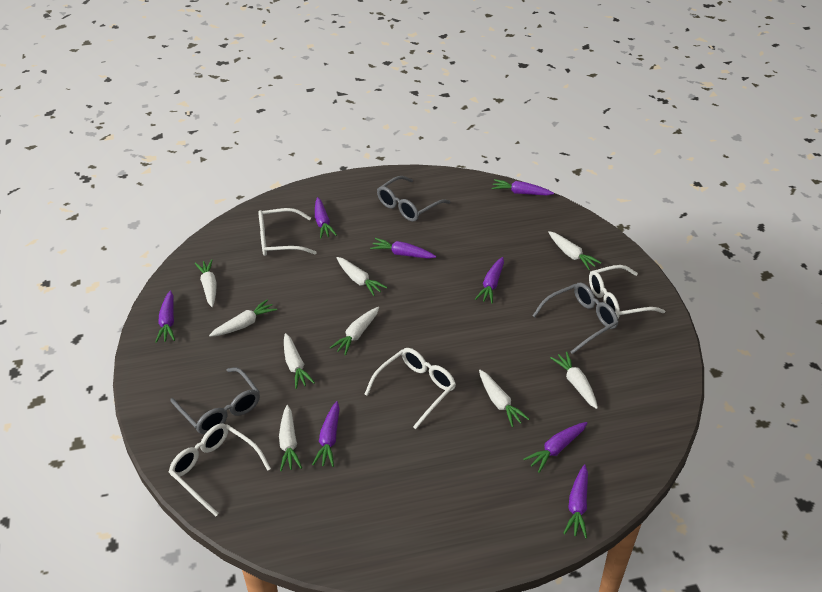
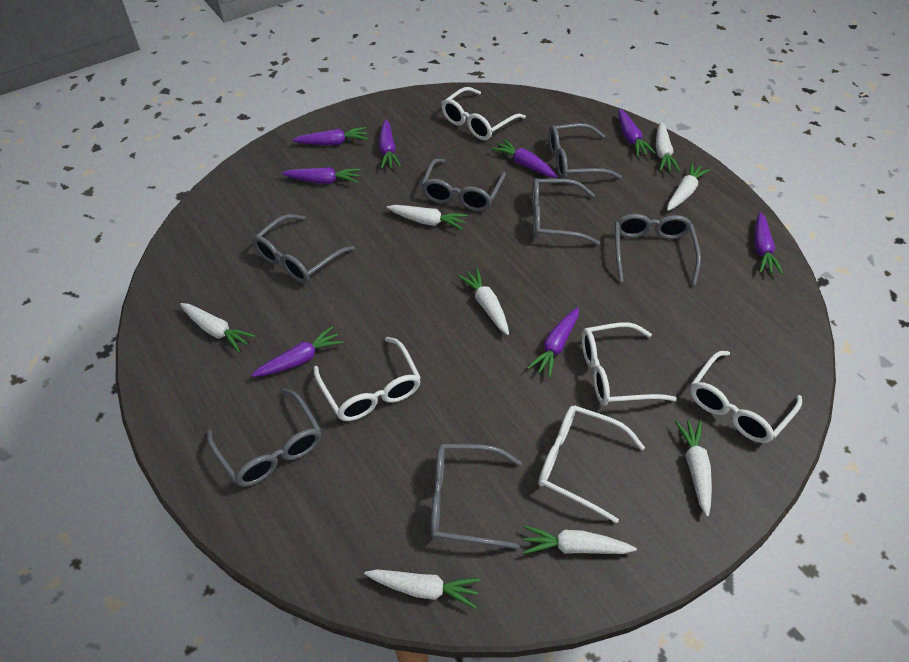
grey glasses: 3 -> 7
white carrot: 9 -> 8
white glasses: 4 -> 5

